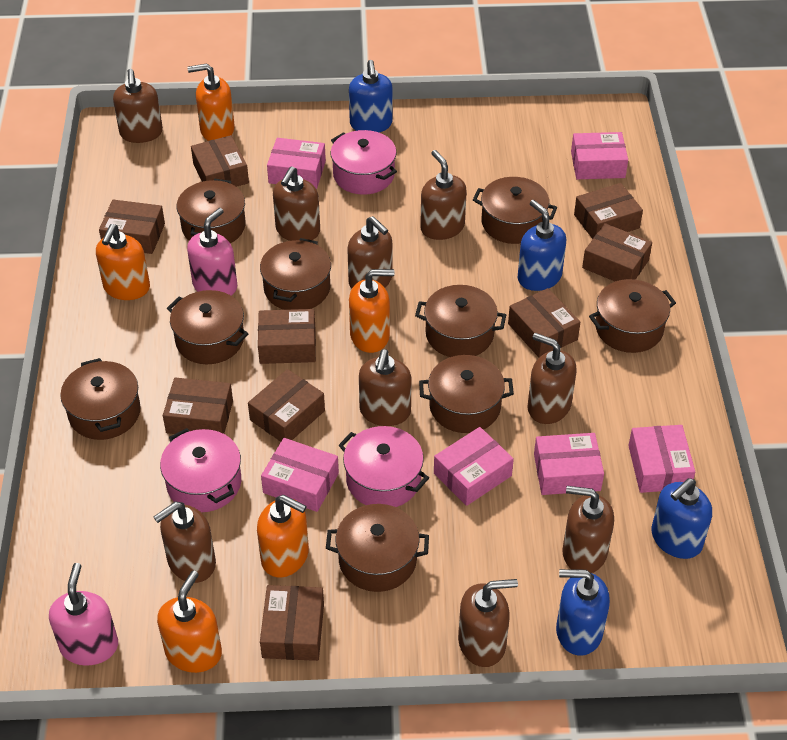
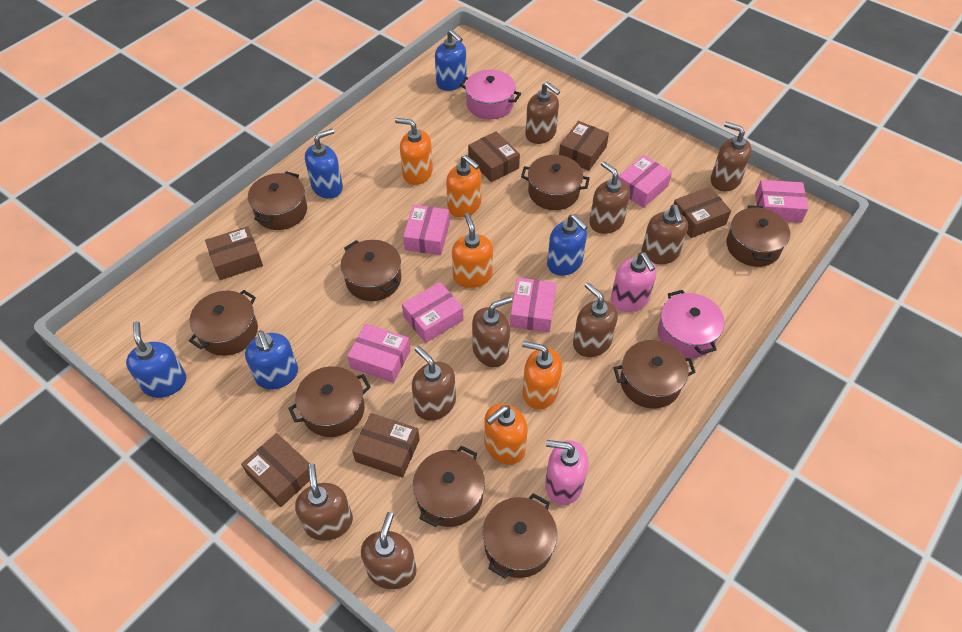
blue soap dispenser: 4 -> 5
brown box: 9 -> 6
pink pot: 3 -> 2

